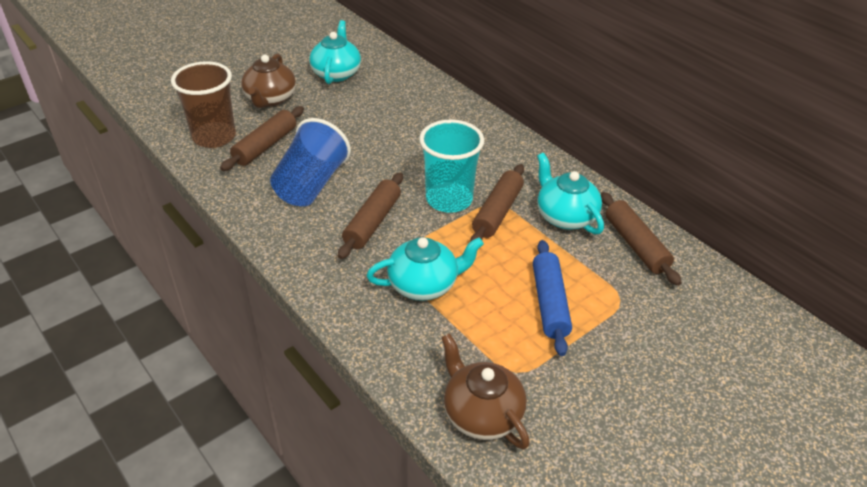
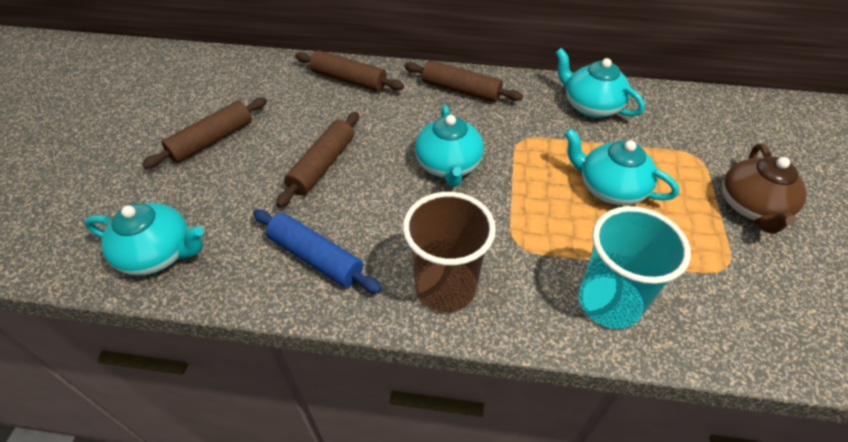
blue cup: 1 -> 0
brown teapot: 2 -> 1
turquoise teapot: 3 -> 4

